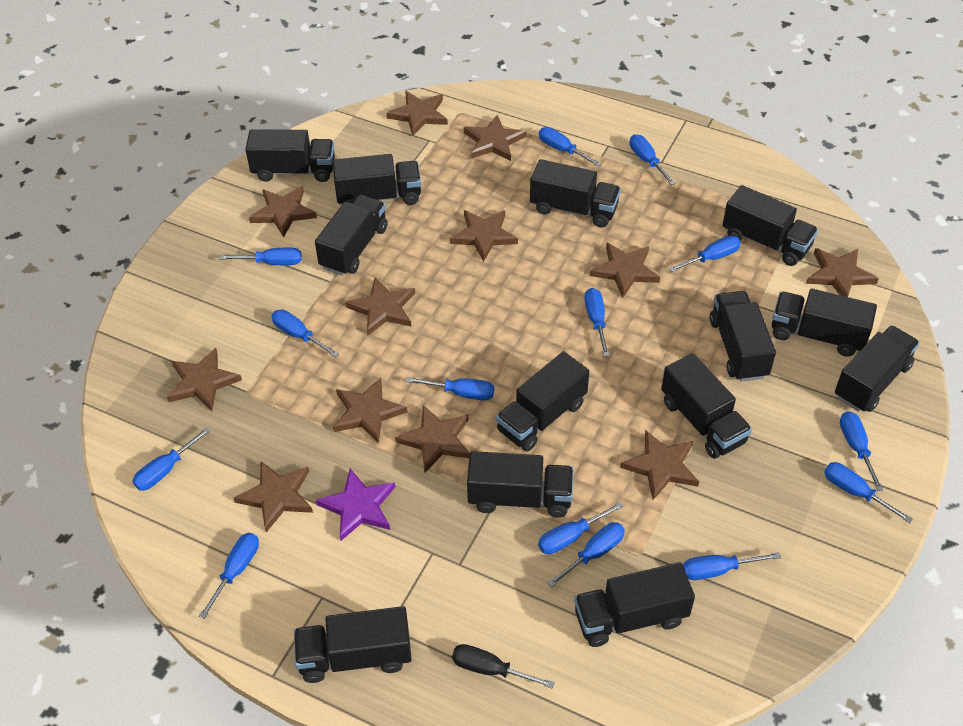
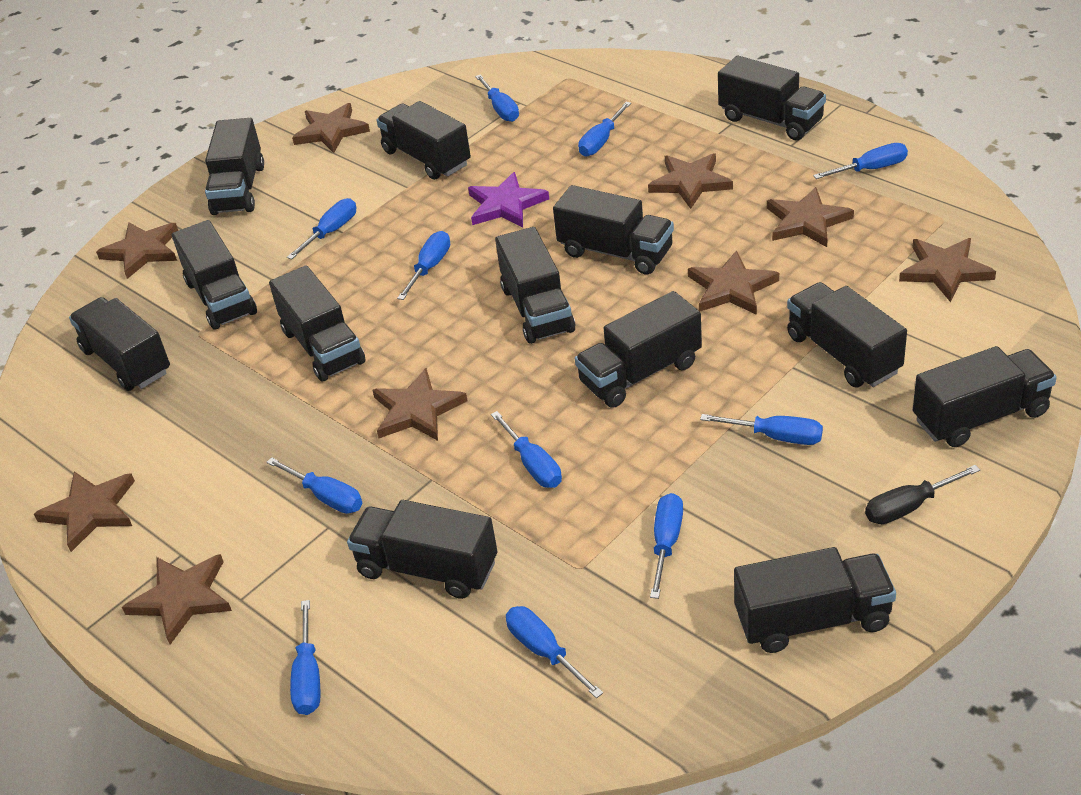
blue screwdriver: 14 -> 11
brown star: 12 -> 9

